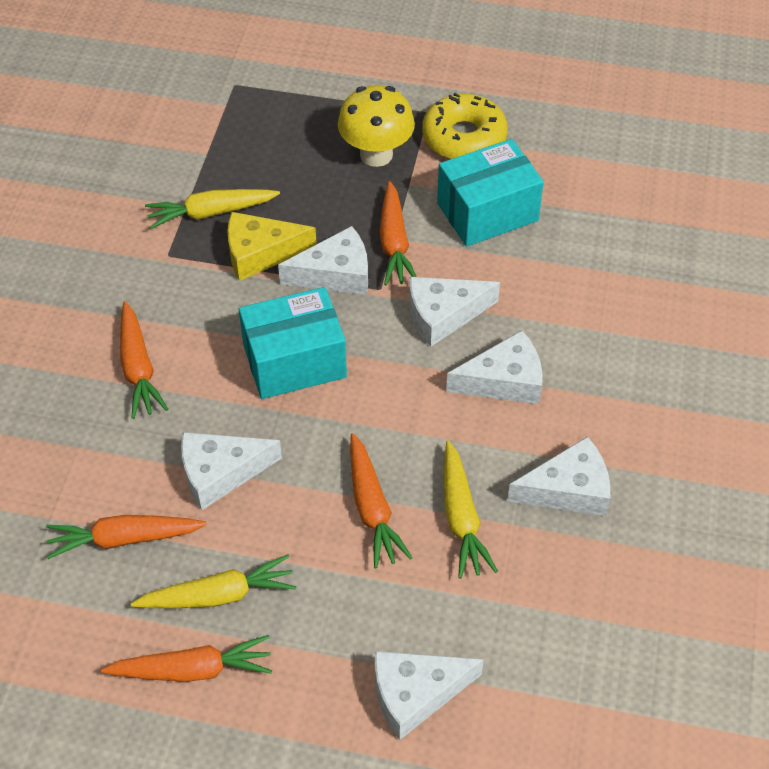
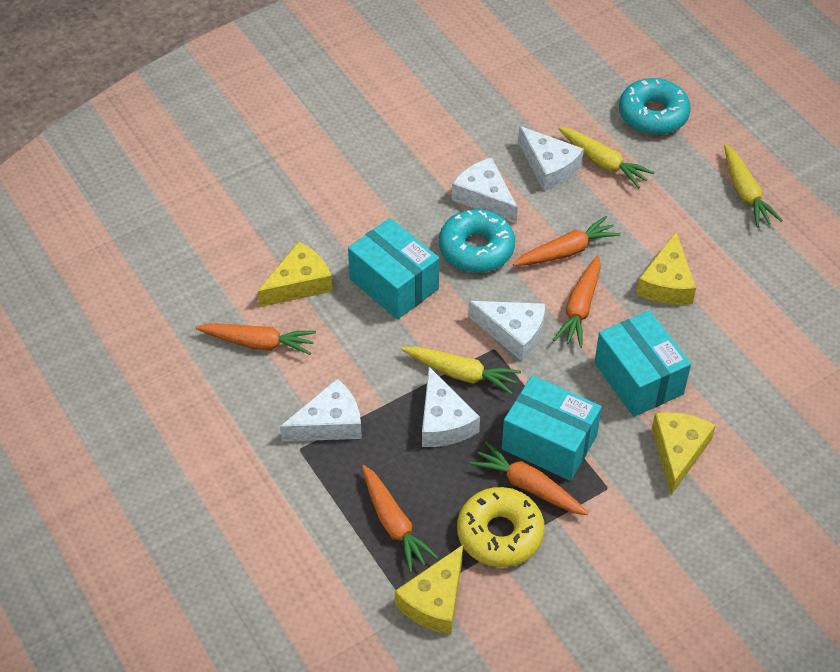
turquoise box: 2 -> 3
turquoise donut: 0 -> 2
white cheese: 6 -> 5
yellow cheese: 1 -> 4
yellow mushroom: 1 -> 0

